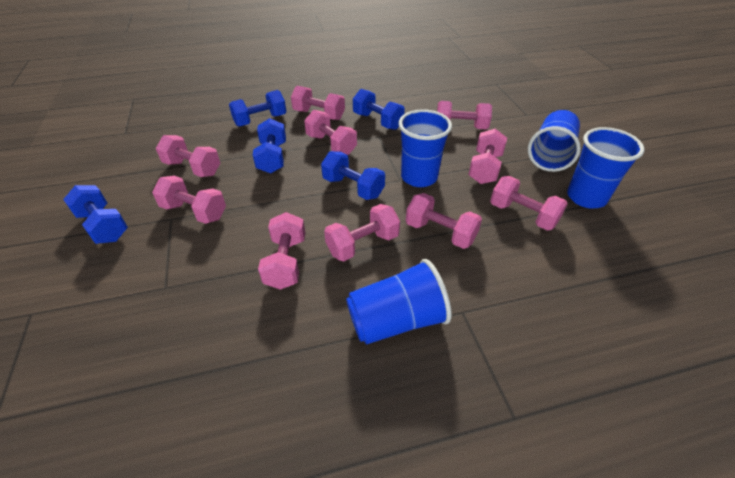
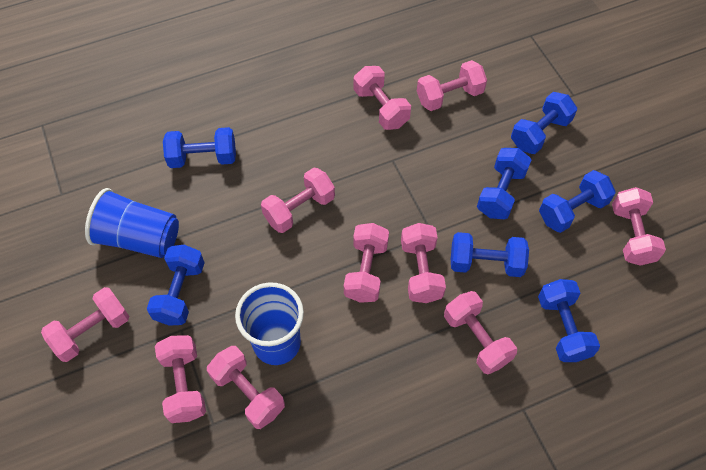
blue cup: 4 -> 2
blue dumbbell: 5 -> 7

